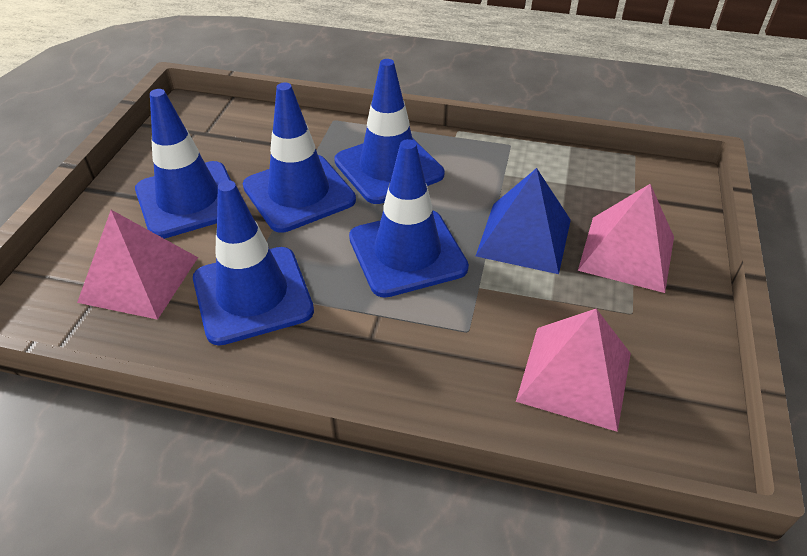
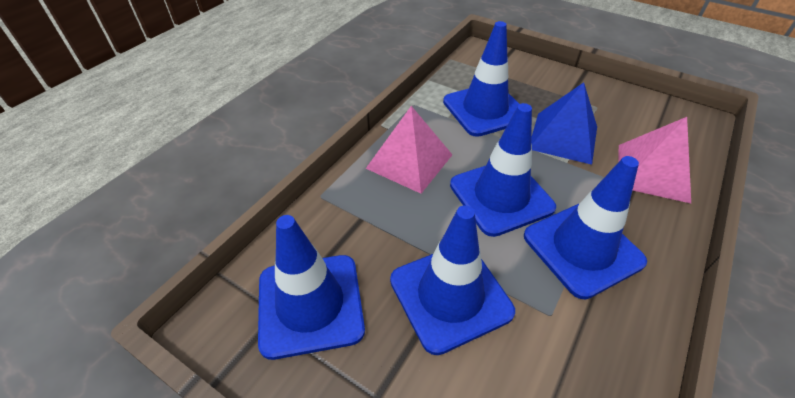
pink pyramid: 3 -> 2

